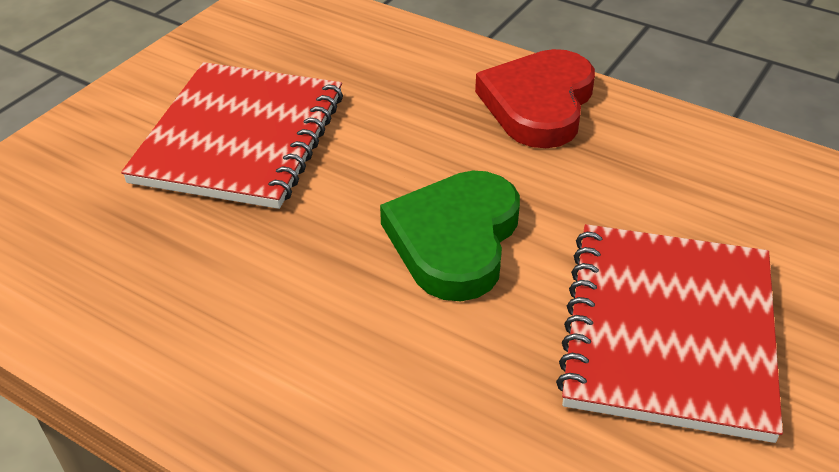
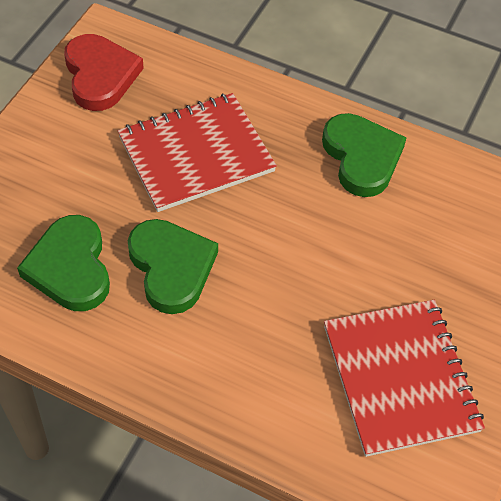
green heart: 1 -> 3

